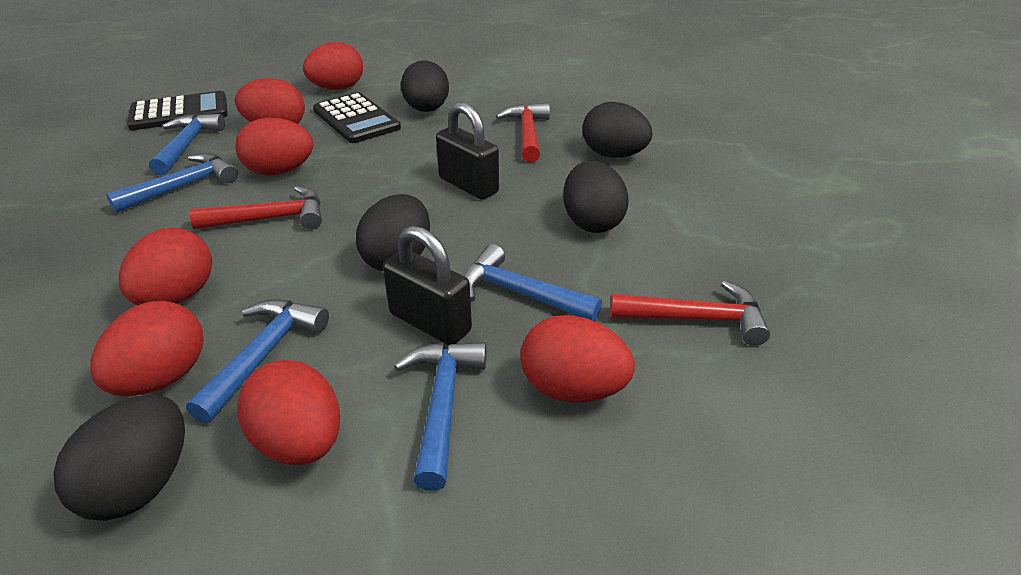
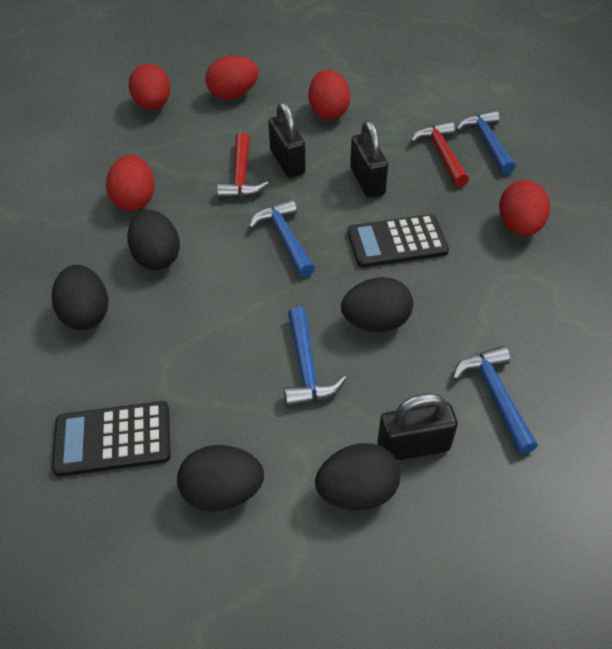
black padlock: 2 -> 3
blue hammer: 5 -> 4
red egg: 7 -> 5
red hammer: 3 -> 2

